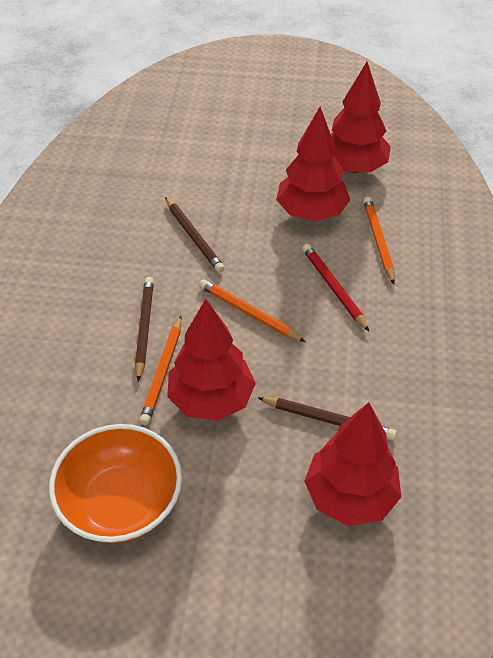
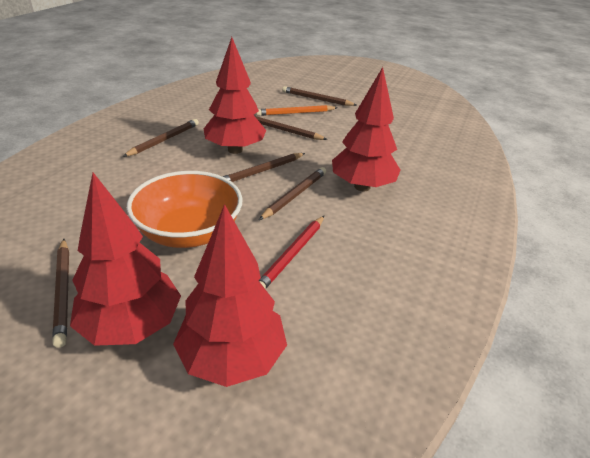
brown pencil: 3 -> 6
orange pencil: 3 -> 1

